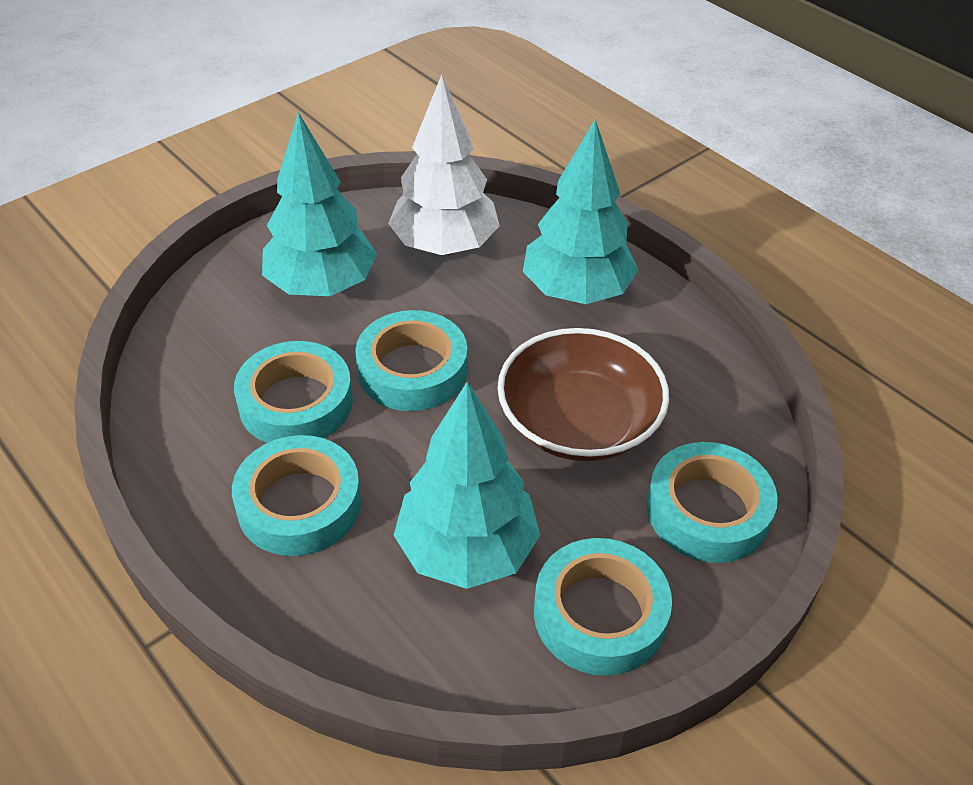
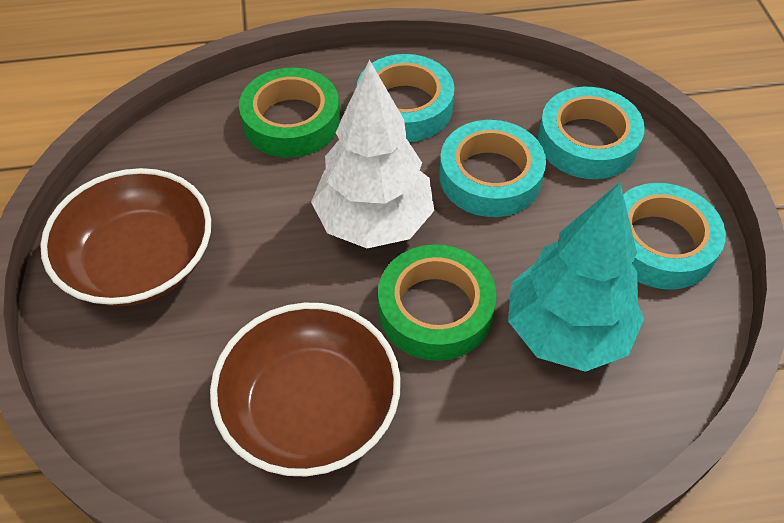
brown bowl: 1 -> 2
green tape: 0 -> 2
turquoise tape: 5 -> 4
turquoise tree: 3 -> 1

